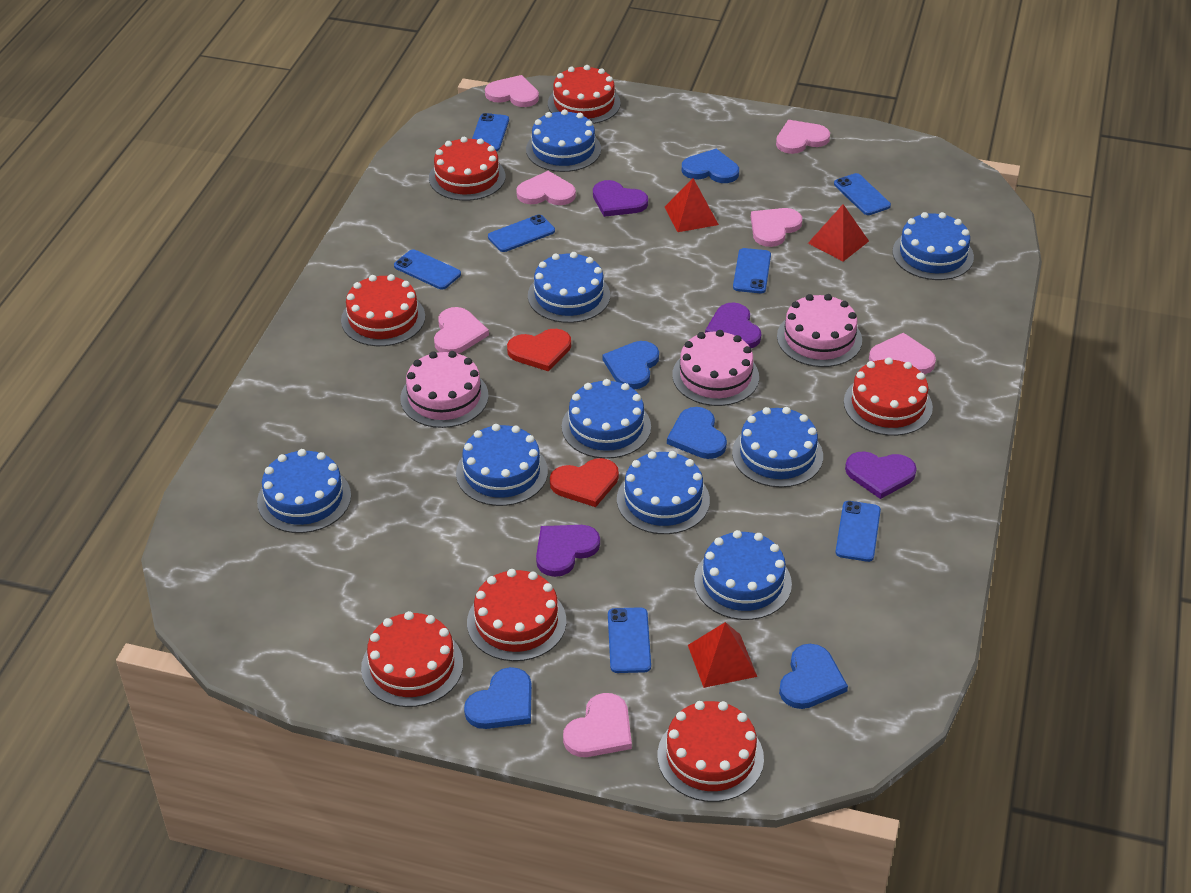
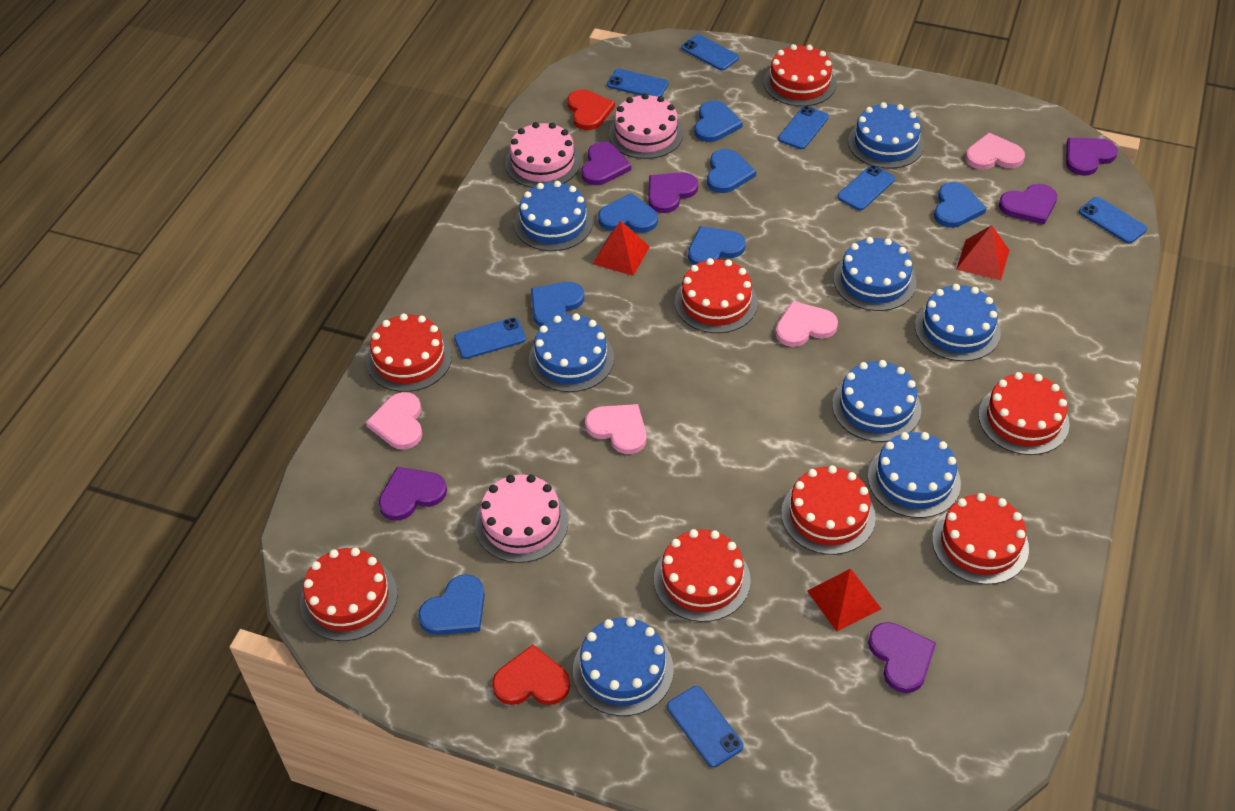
blue cake: 9 -> 8
blue heart: 5 -> 7
pink heart: 7 -> 4
purple heart: 4 -> 6
red cake: 7 -> 8

